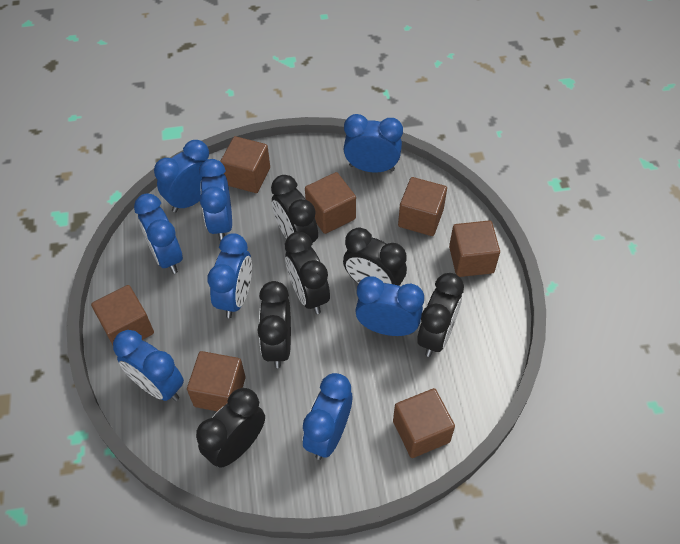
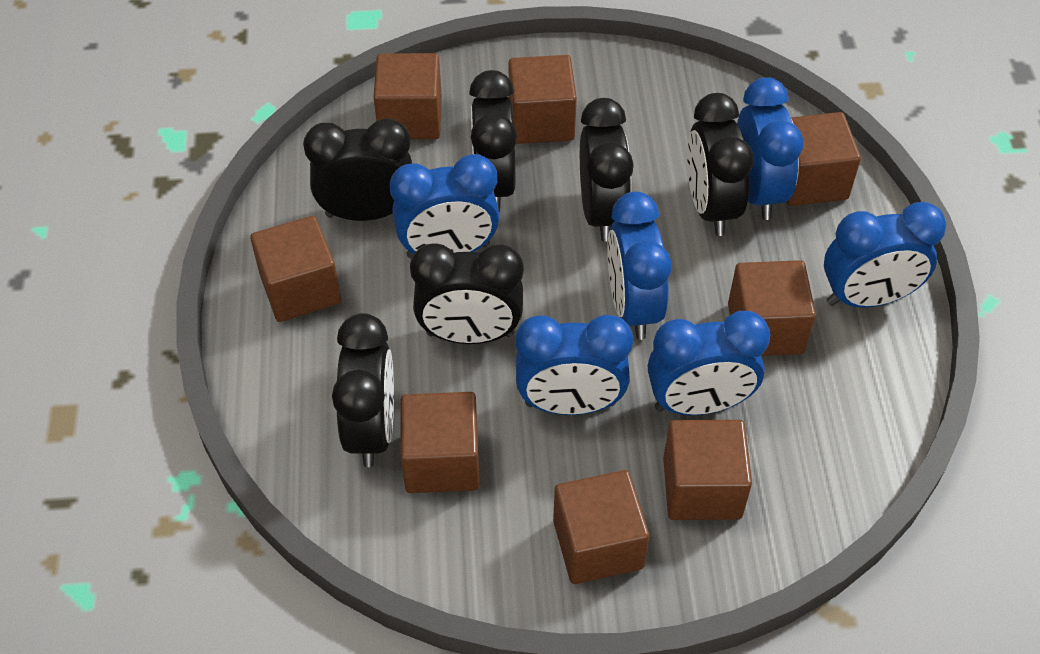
blue clock: 8 -> 6
brown cube: 7 -> 8

